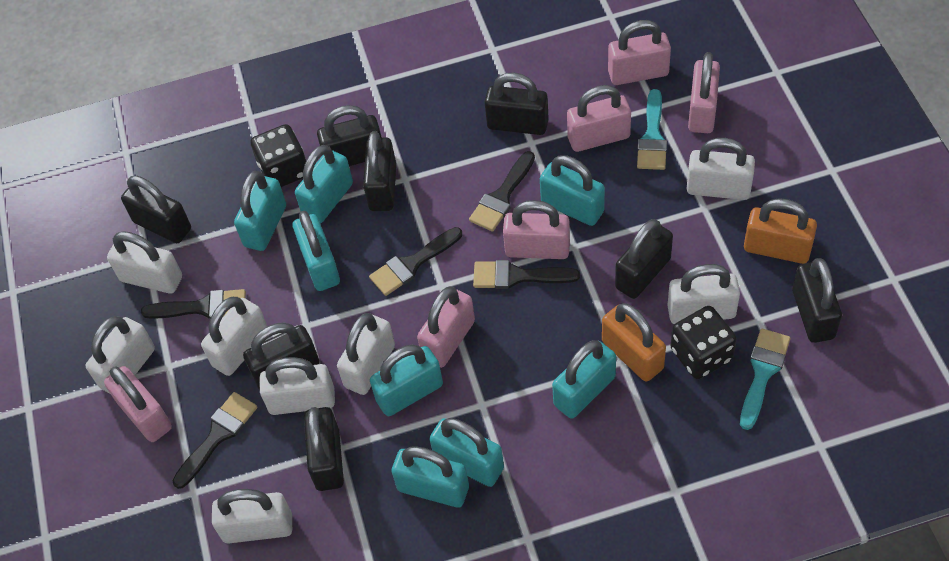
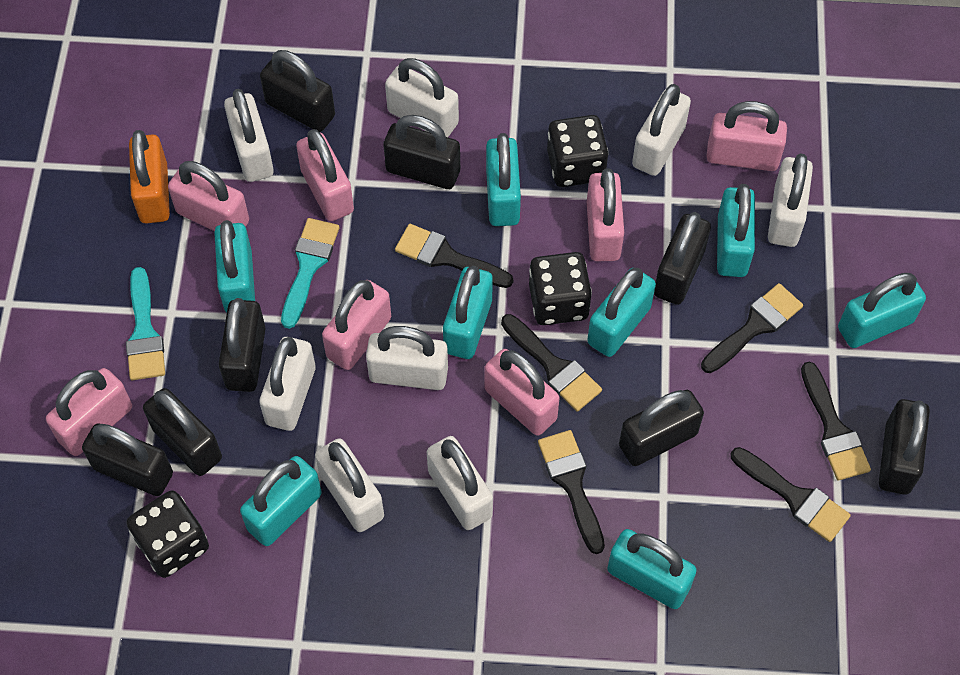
black brush: 5 -> 6
black dice: 2 -> 3
orange padlock: 2 -> 1
pink padlock: 6 -> 7

